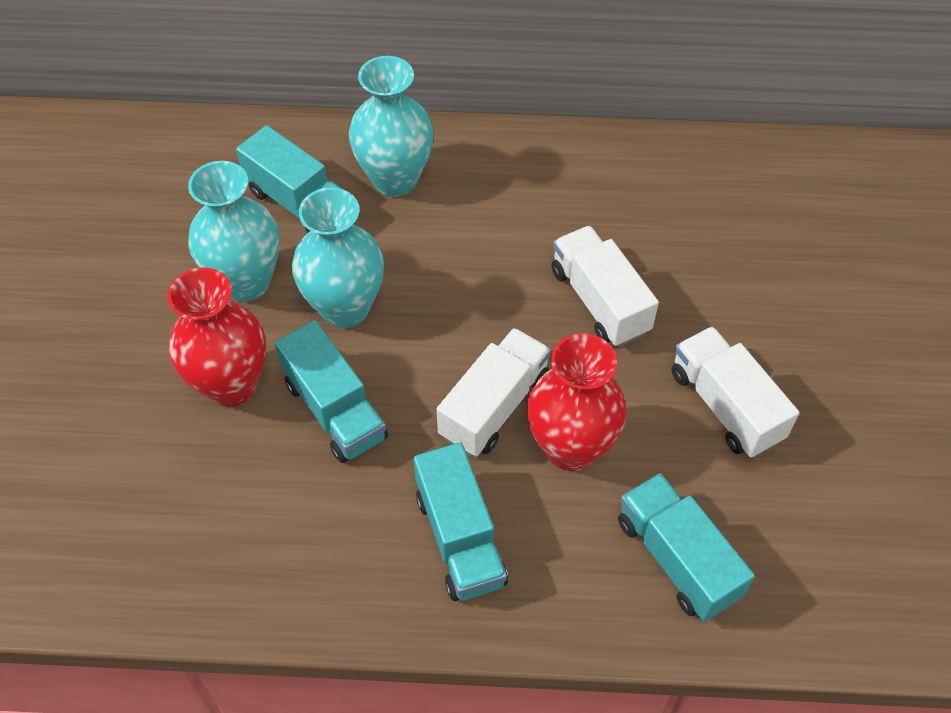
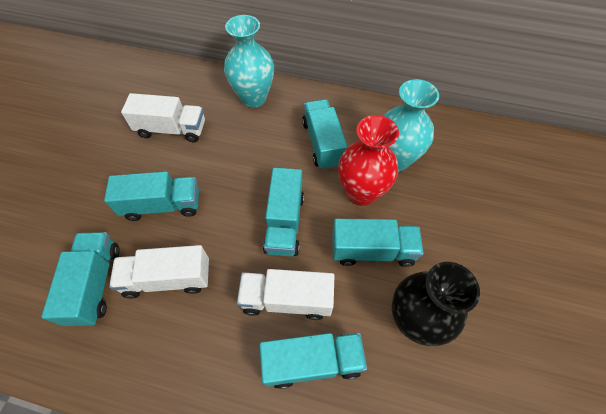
black vase: 0 -> 1
red vase: 2 -> 1
turquoise truck: 4 -> 6
turquoise vase: 3 -> 2

